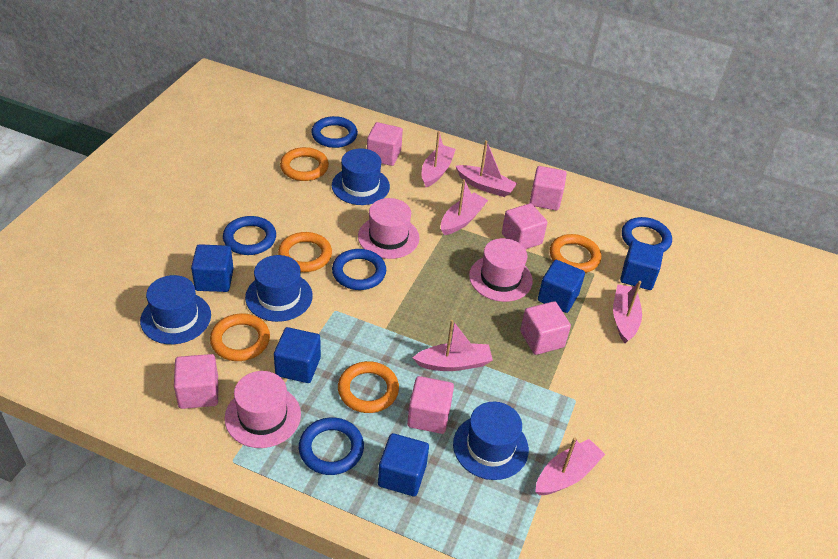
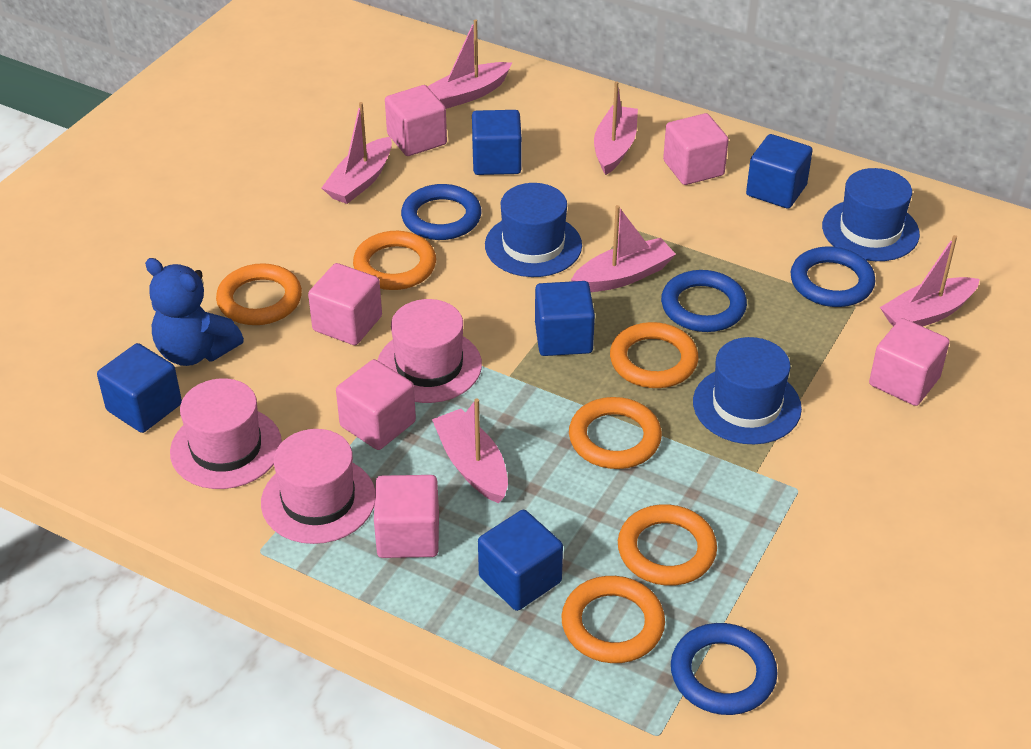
blue hat: 4 -> 3
blue ring: 5 -> 4
blue teddy bear: 0 -> 1
orange ring: 5 -> 6

